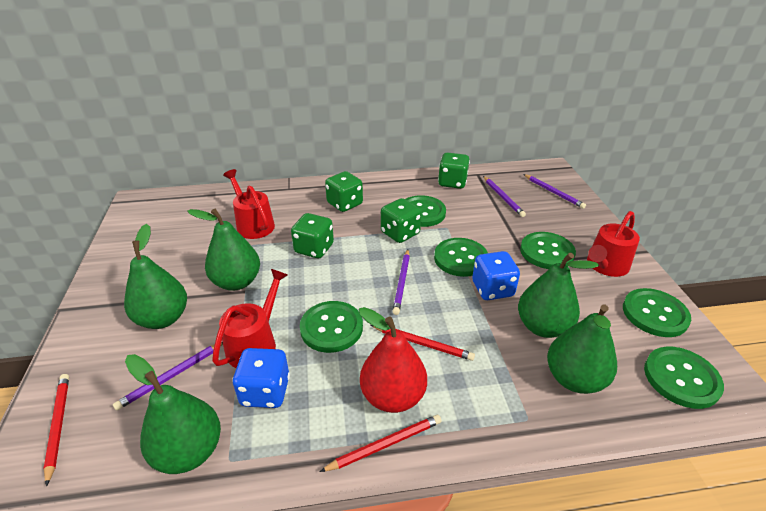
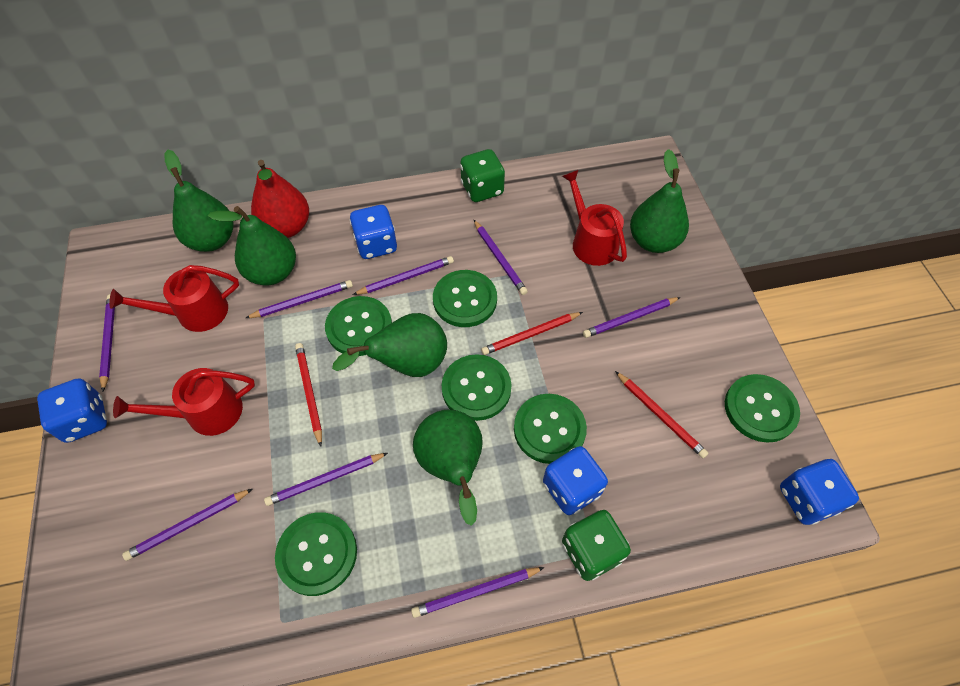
blue dice: 2 -> 4
green dice: 4 -> 2
purple pencil: 4 -> 8

